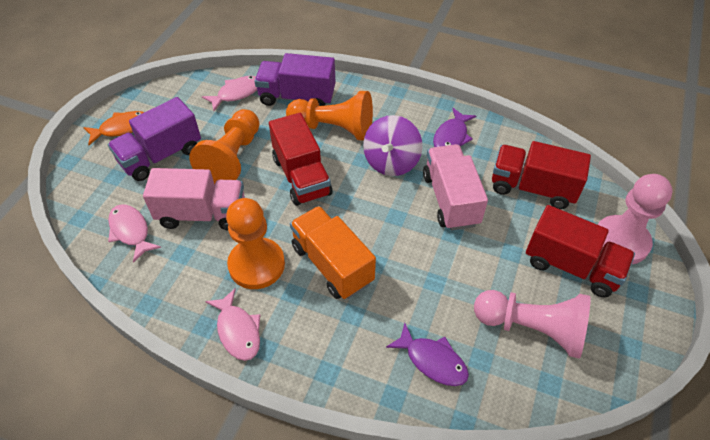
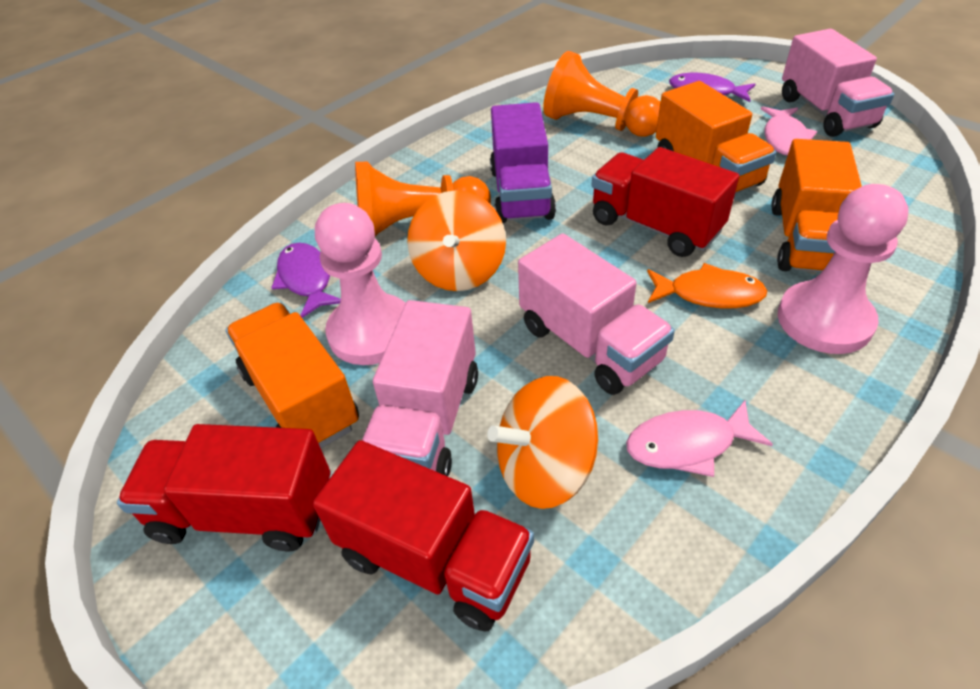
orange pawn: 3 -> 2
orange spinning top: 0 -> 2
orange truck: 1 -> 3
pink fish: 3 -> 2
pink truck: 2 -> 3
purple spinning top: 1 -> 0
purple truck: 2 -> 1

